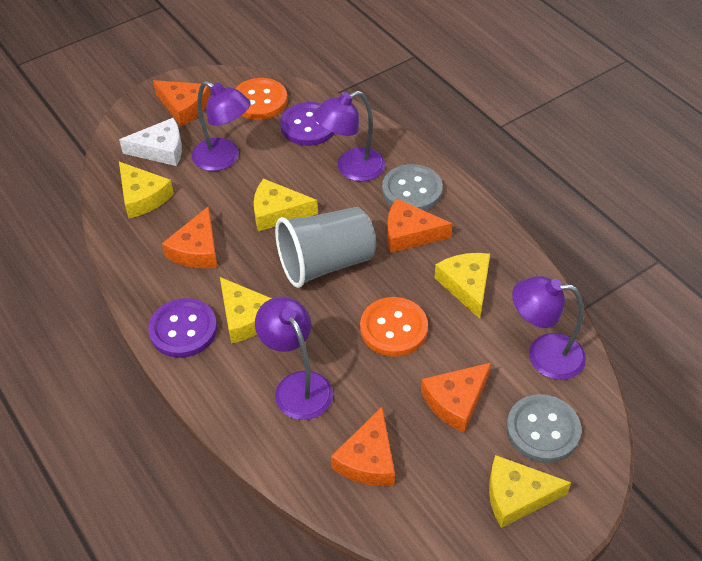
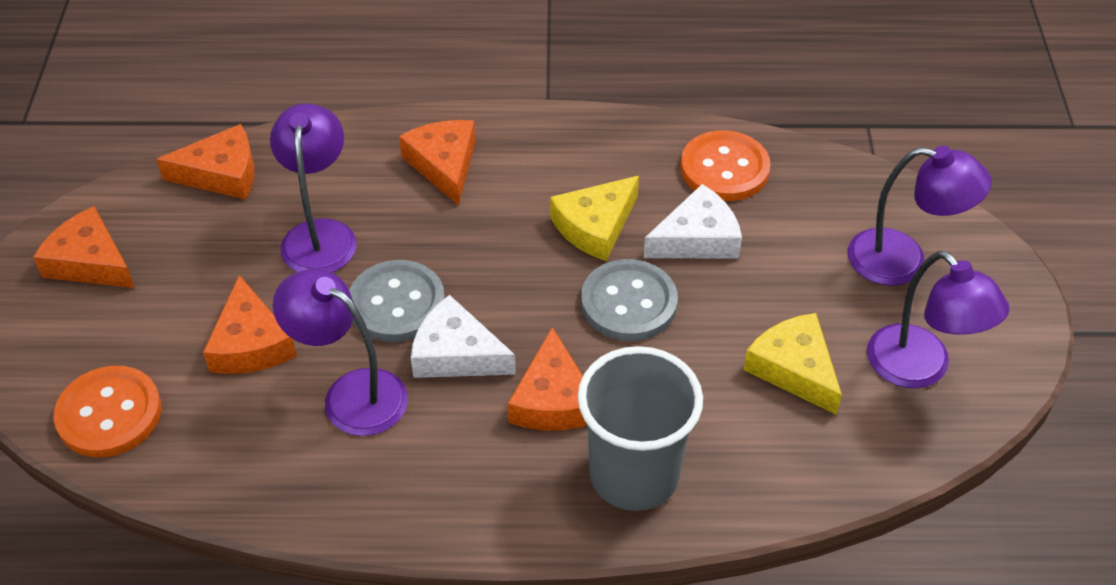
purple button: 2 -> 0
white cheese: 1 -> 2
yellow cheese: 5 -> 2

